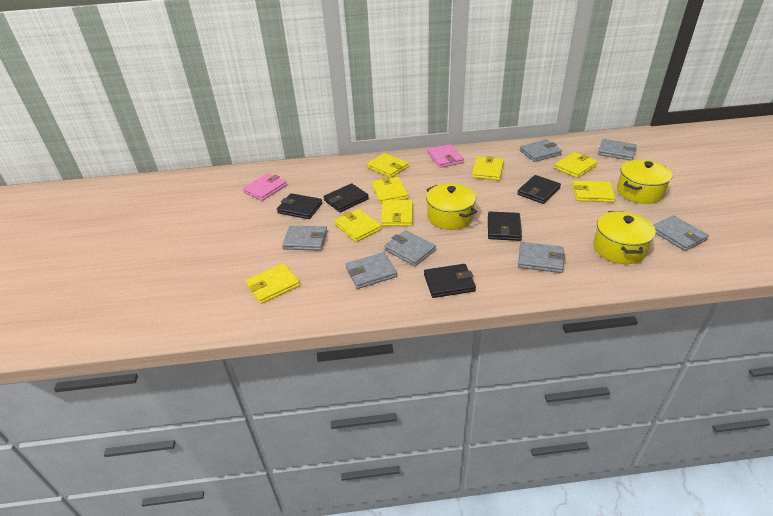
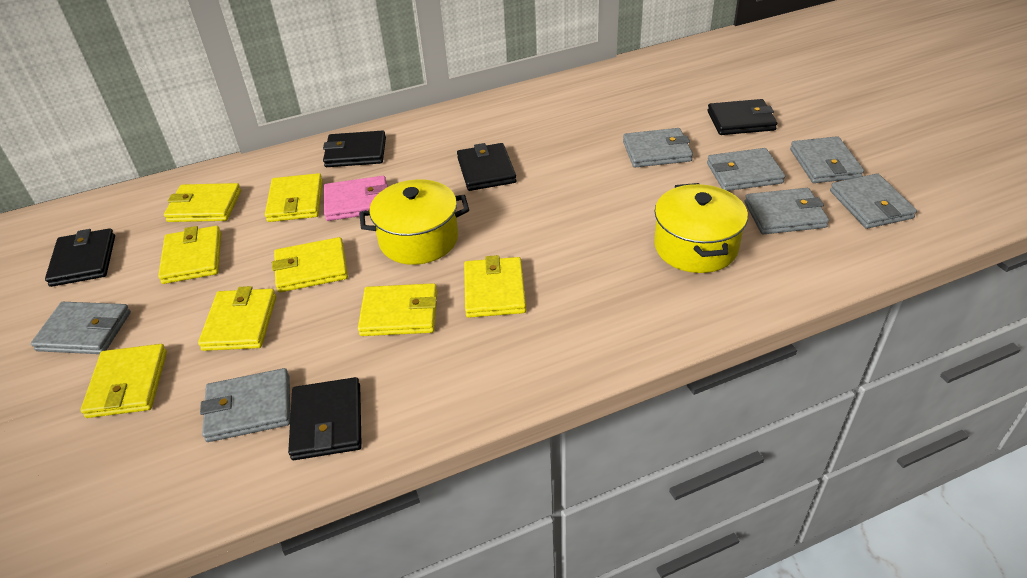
pink wallet: 2 -> 1
yellow pot: 3 -> 2

